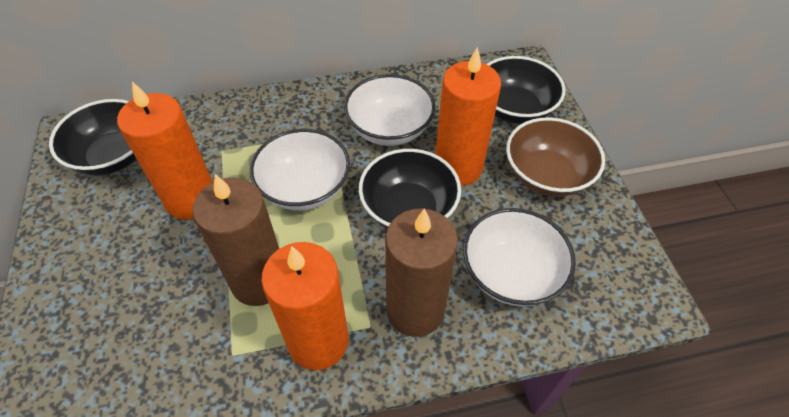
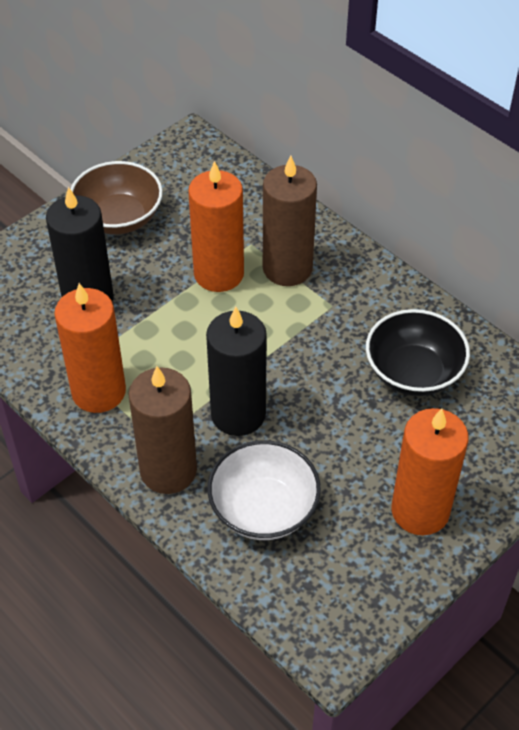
black bowl: 3 -> 1
black candle: 0 -> 2
white bowl: 3 -> 1

